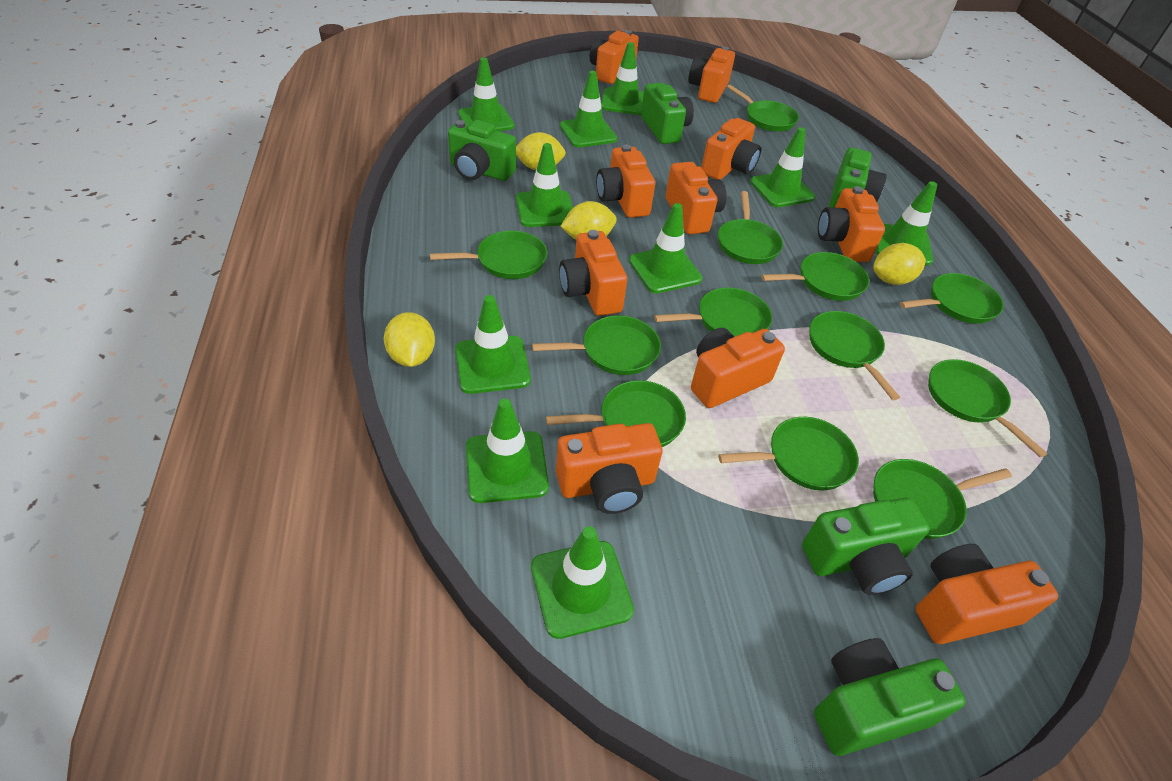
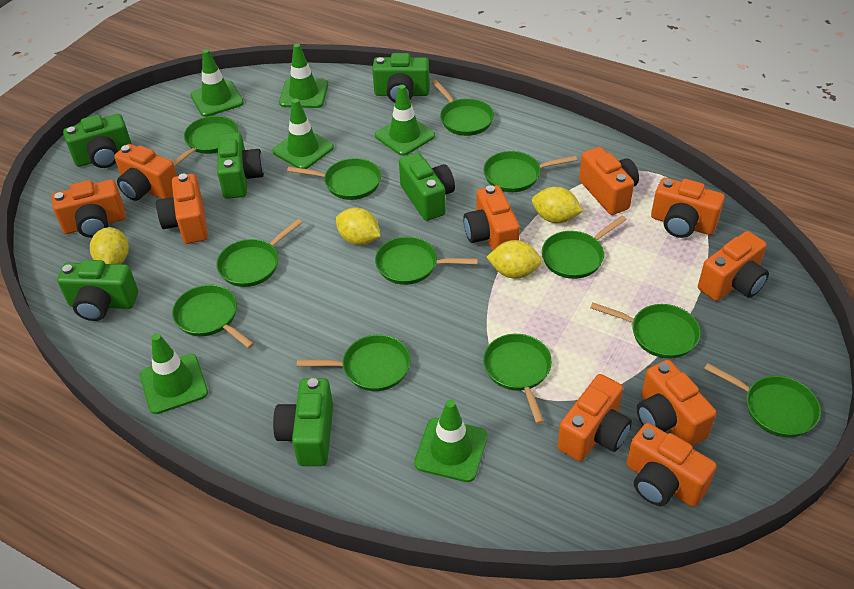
green camera: 5 -> 6
green traffic cone: 10 -> 6

